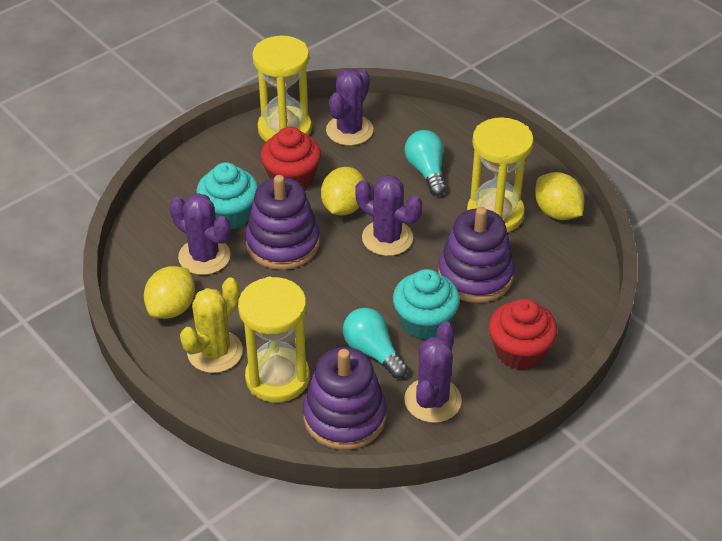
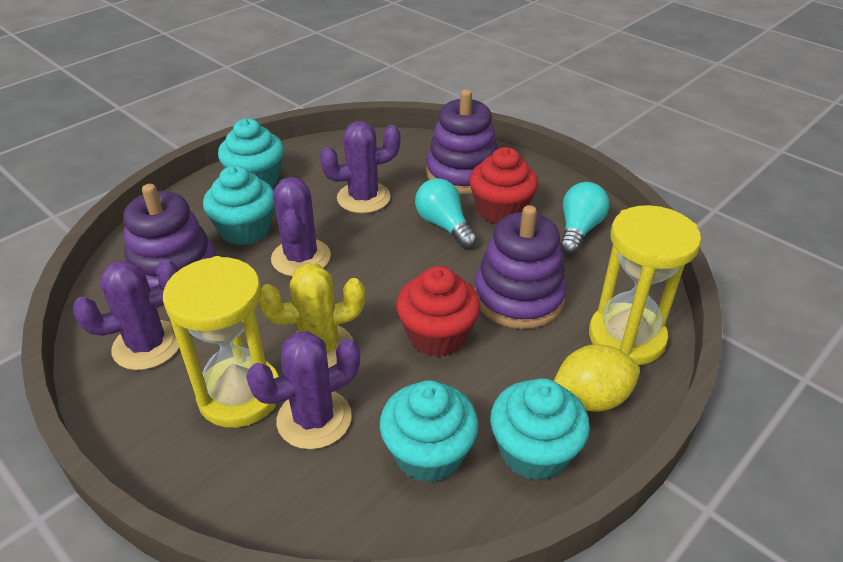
turquoise cupcake: 2 -> 4
yellow hourglass: 3 -> 2
yellow lemon: 3 -> 1

